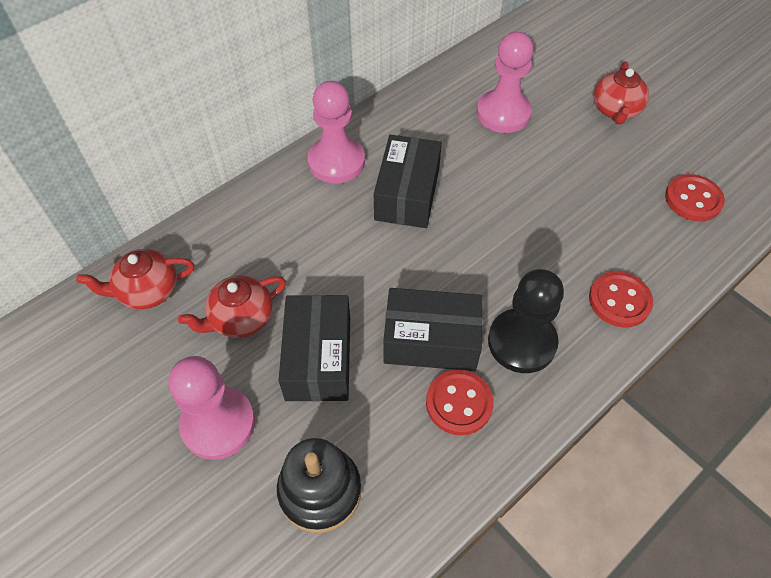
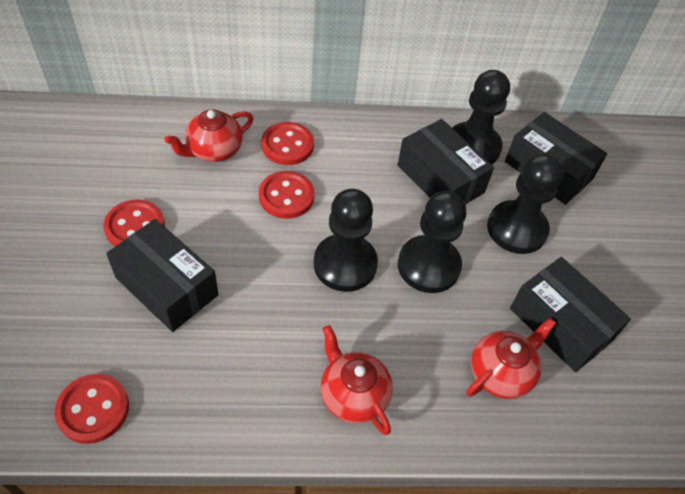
black box: 3 -> 4
black pawn: 1 -> 4
black stacking toy: 1 -> 0
pink pawn: 3 -> 0
red button: 3 -> 4

